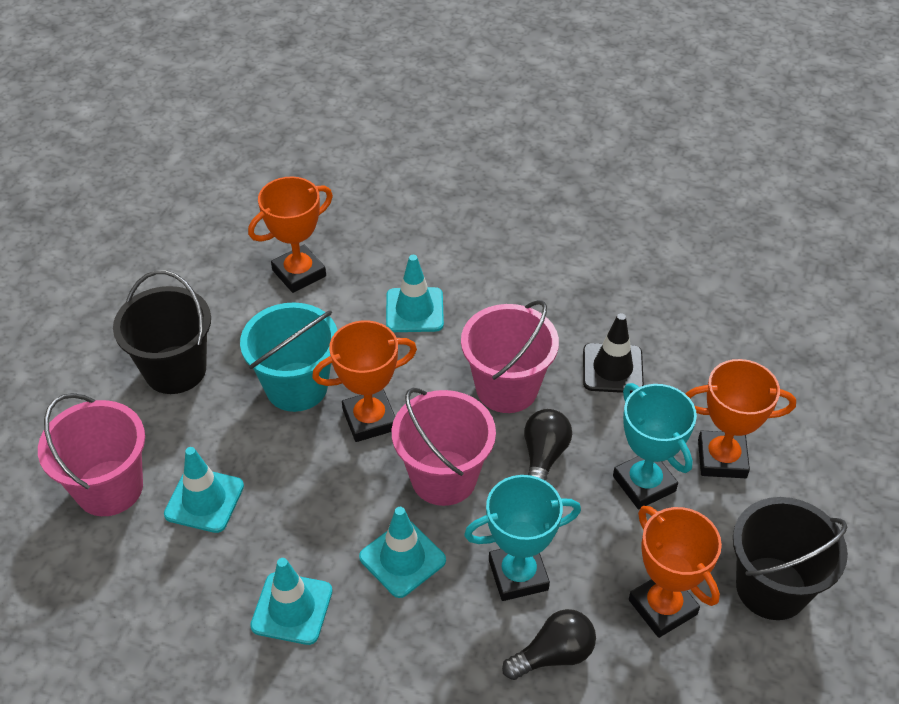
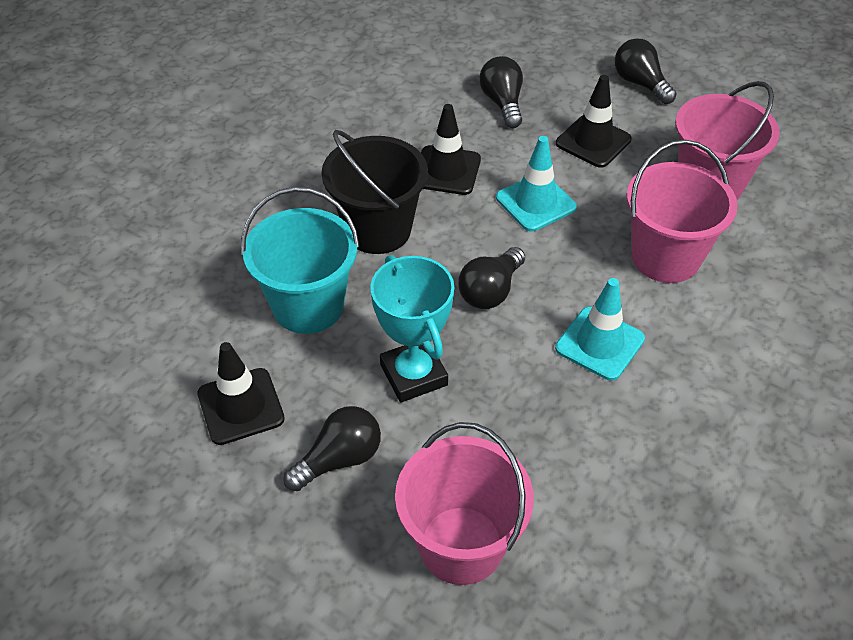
black bucket: 2 -> 1
black light bulb: 2 -> 4
black traffic cone: 1 -> 3
orange trophy: 4 -> 0
turquoise traffic cone: 4 -> 2
turquoise trophy: 2 -> 1

